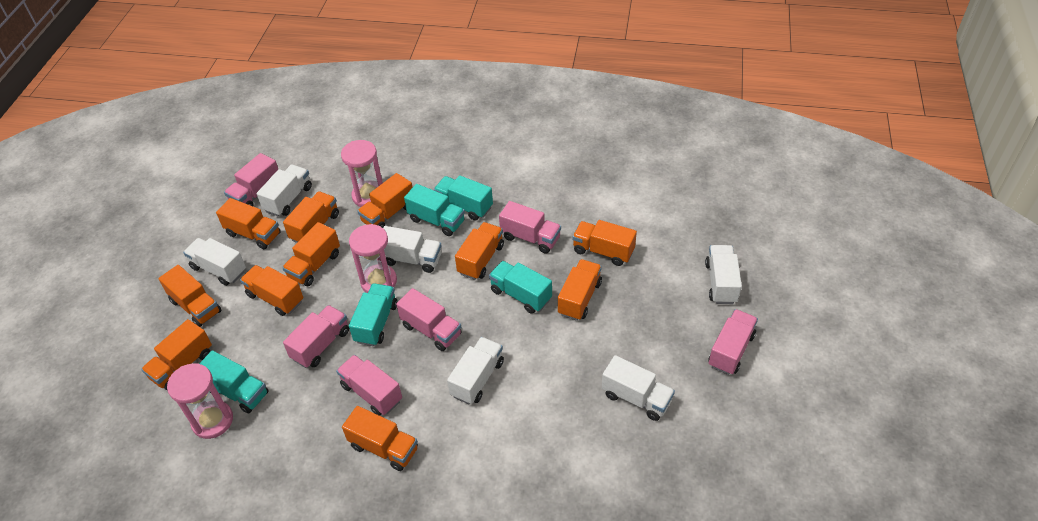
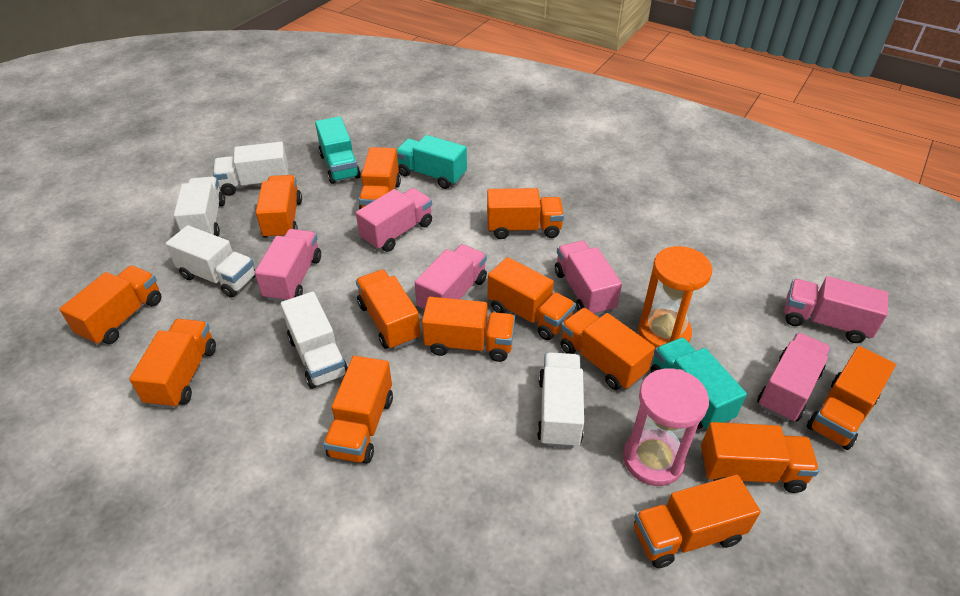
orange hourglass: 0 -> 1
orange truck: 11 -> 13
pink hourglass: 3 -> 1
turquoise truck: 5 -> 3
white truck: 6 -> 5

